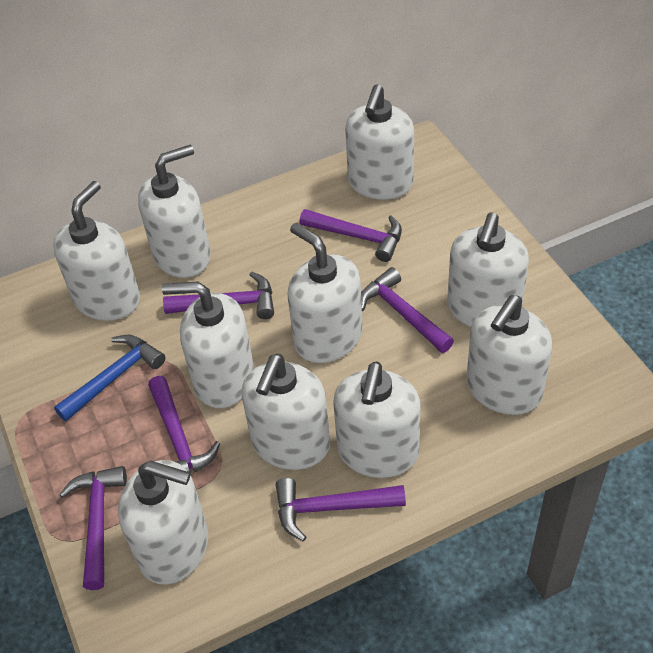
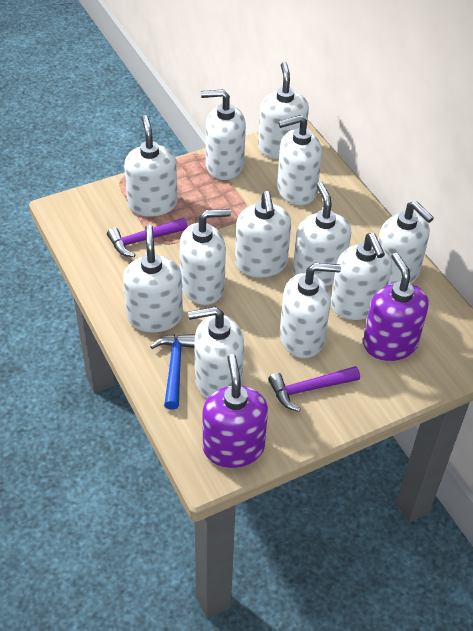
purple hammer: 6 -> 2
purple soap dispenser: 0 -> 2
white soap dispenser: 10 -> 12

